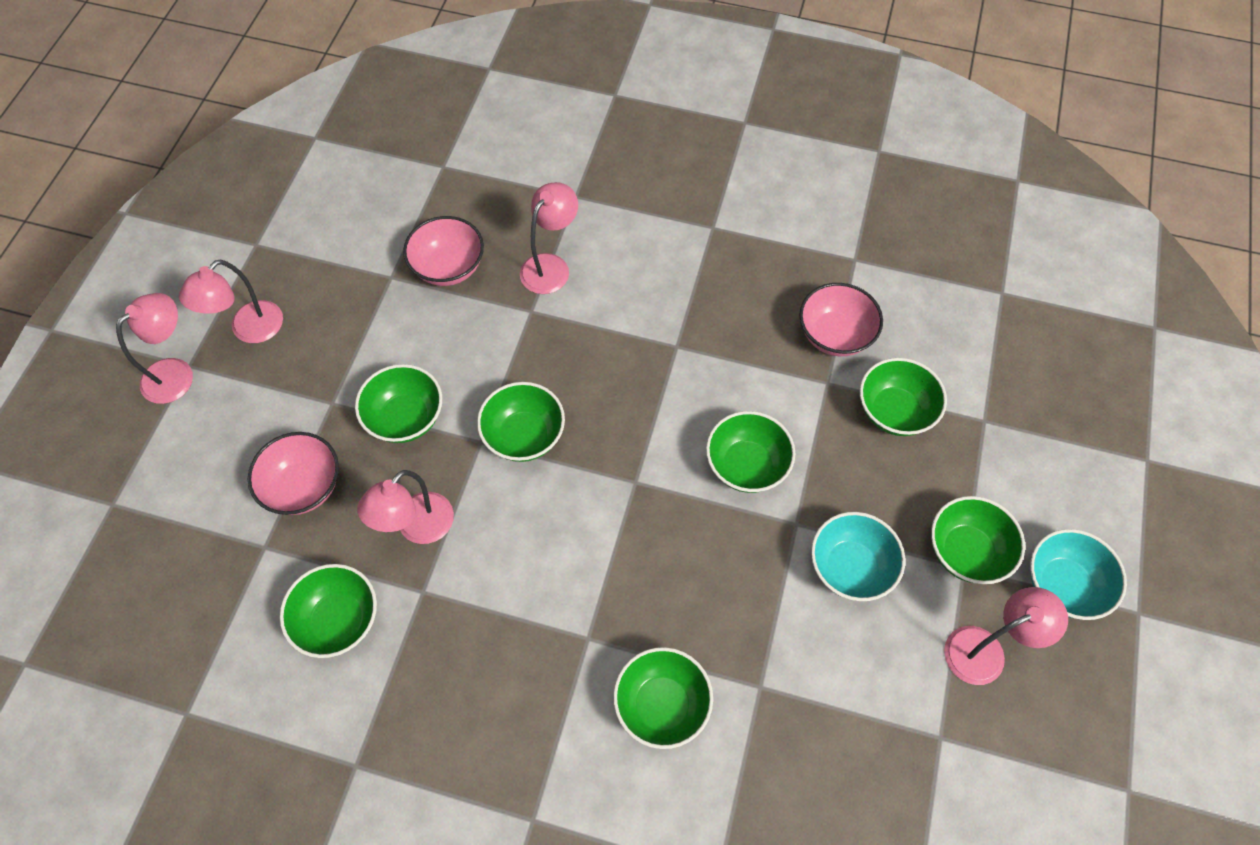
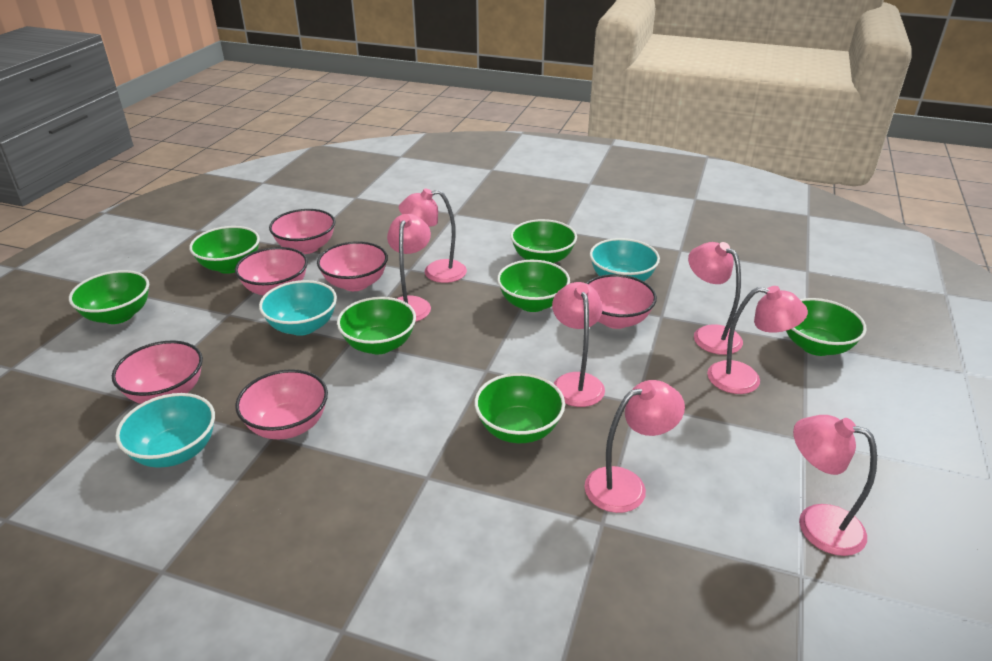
pink bowl: 3 -> 6
pink lamp: 5 -> 7
turquoise bowl: 2 -> 3

